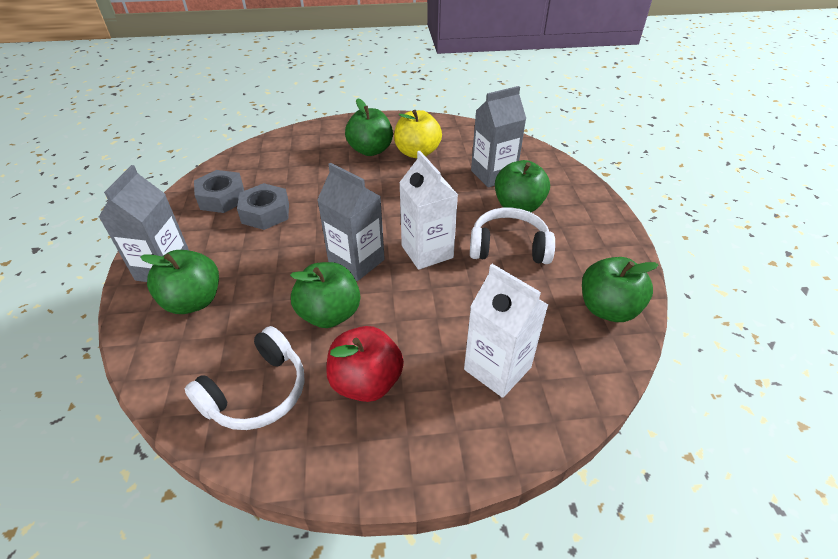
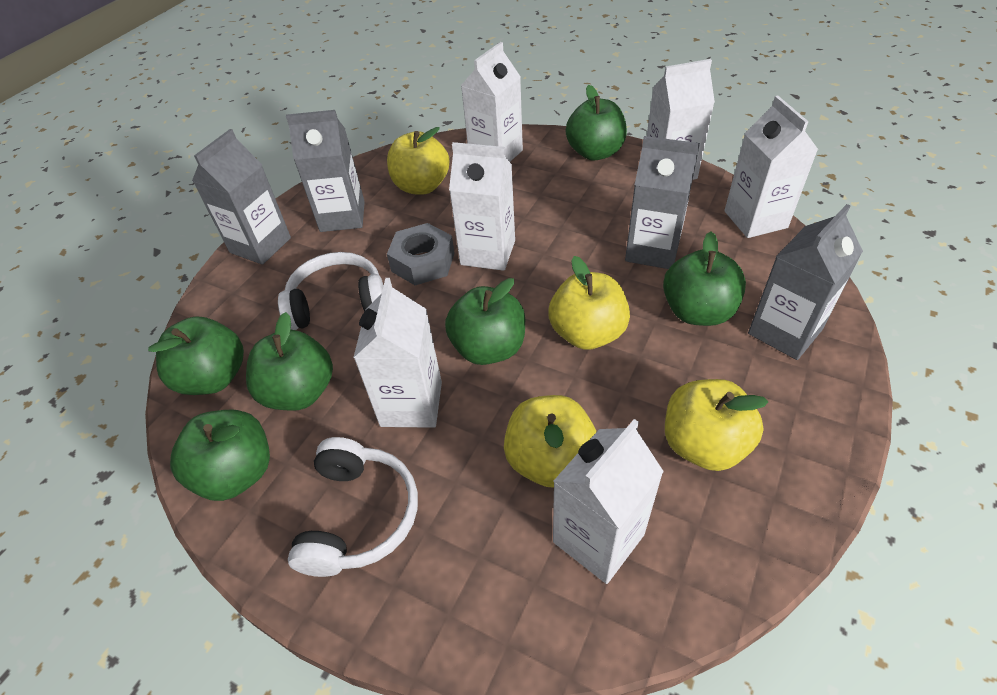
green apple: 5 -> 6
grey carton: 3 -> 4
grey nut: 2 -> 1
red apple: 1 -> 0
white carton: 2 -> 6
yellow apple: 1 -> 4

